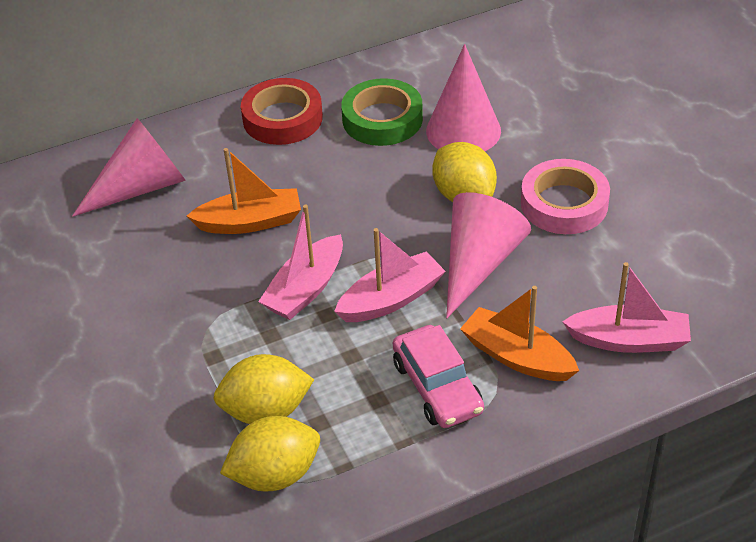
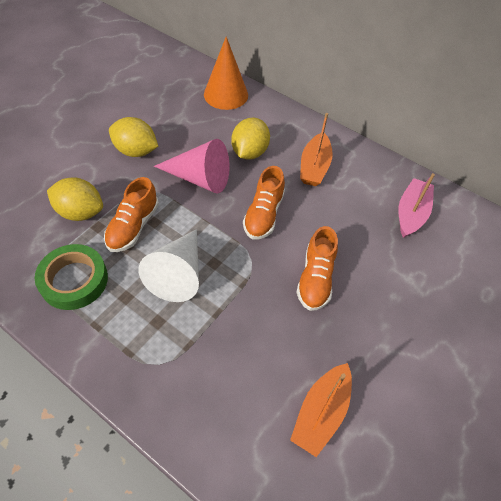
orange cone: 0 -> 1
orange shoe: 0 -> 3
pink boat: 3 -> 1
pink car: 1 -> 0
pink cone: 3 -> 1
pink tape: 1 -> 0
red tape: 1 -> 0
white cone: 0 -> 1

